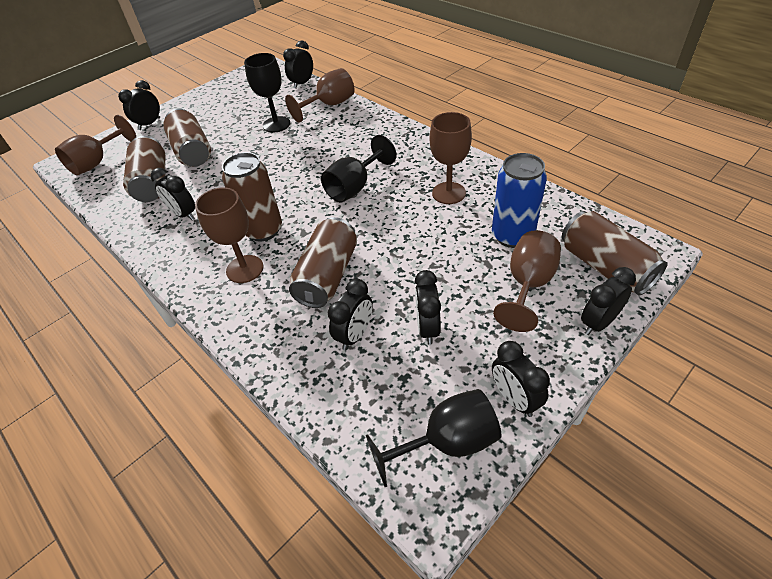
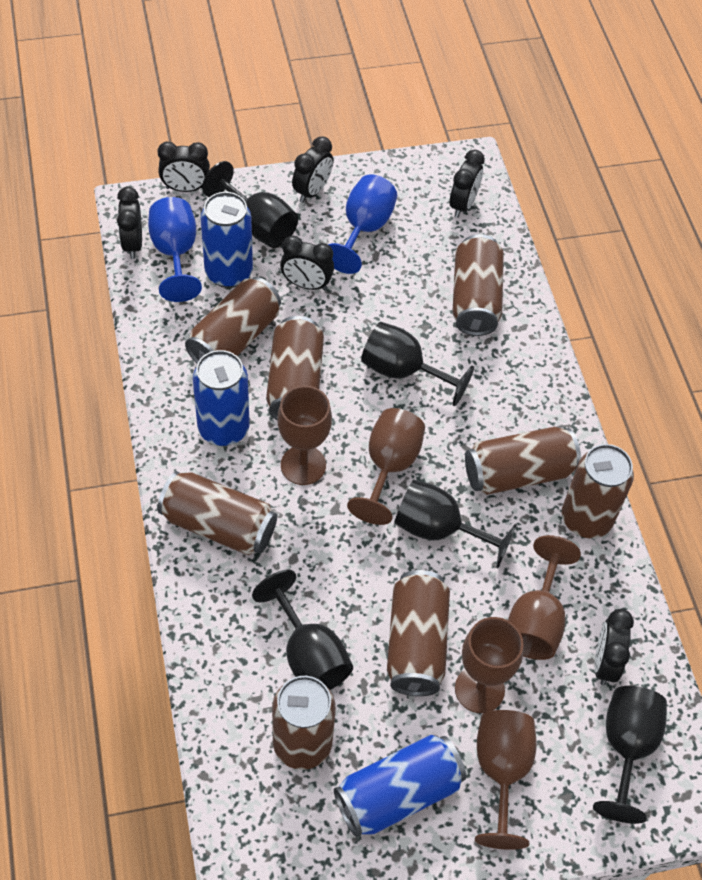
black clock: 7 -> 6
black goblet: 3 -> 5
blue can: 1 -> 3
blue goblet: 0 -> 2
brown can: 5 -> 8

